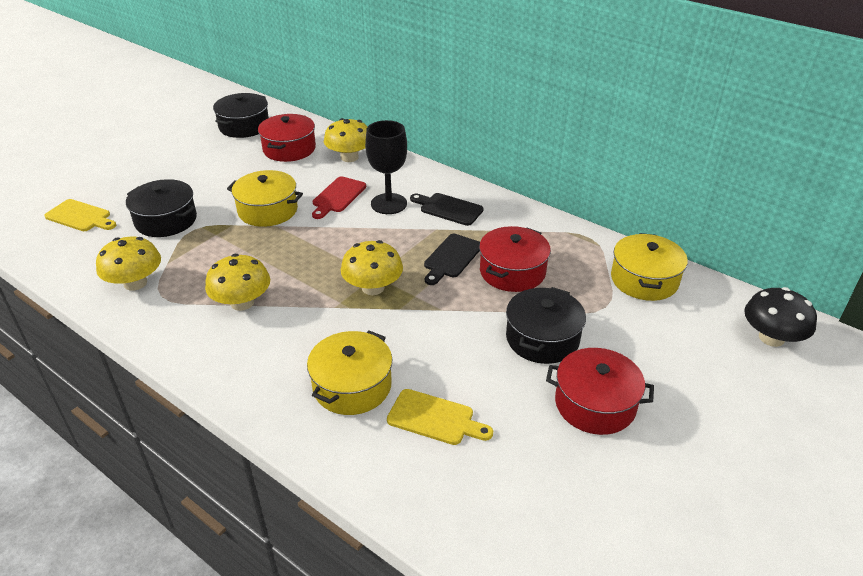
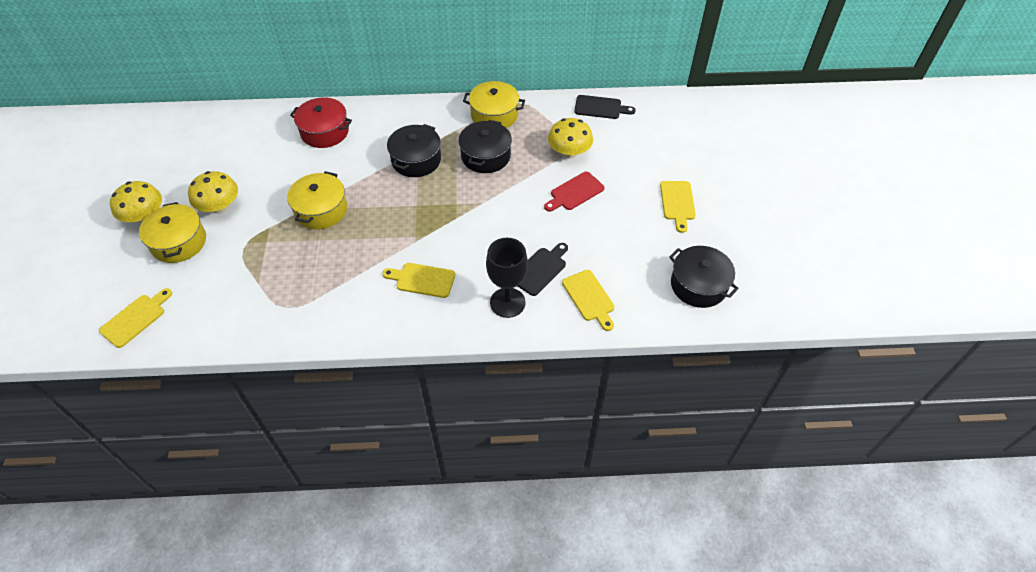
black mushroom: 1 -> 0
red pot: 3 -> 1
yellow cutting board: 2 -> 4
yellow mushroom: 4 -> 3

